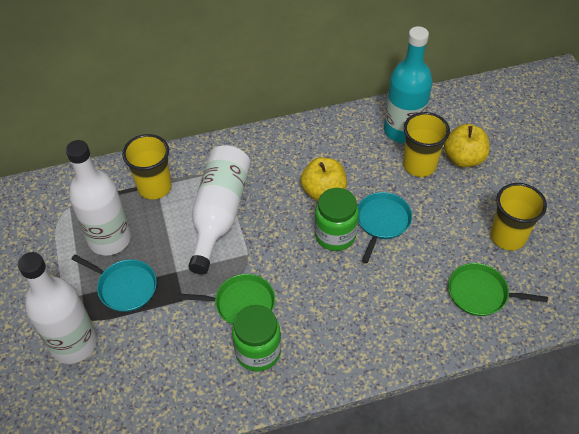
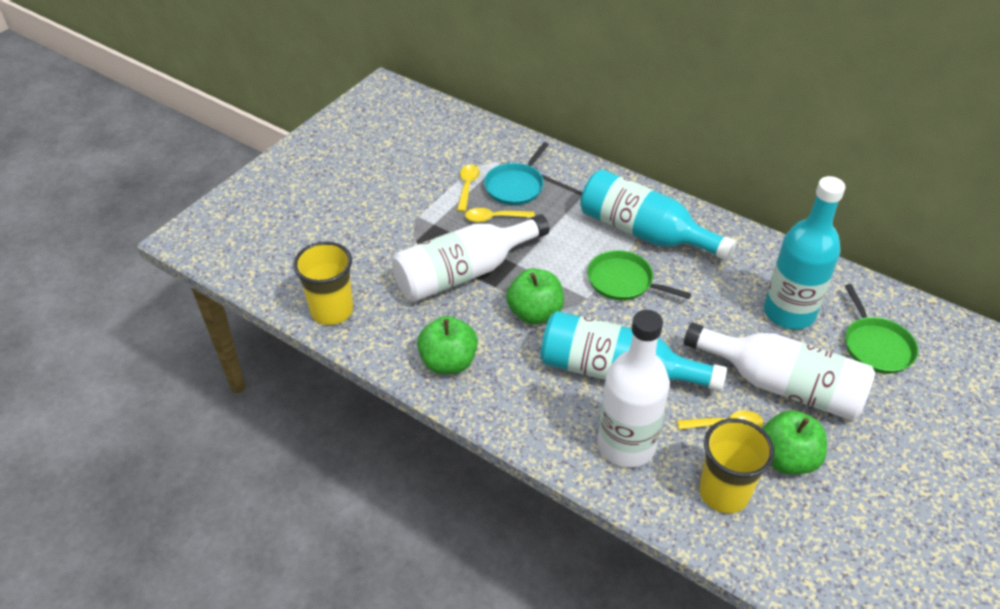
green apple: 0 -> 3
green jar: 2 -> 0
turquoise bottle: 1 -> 3
turquoise pan: 2 -> 1
yellow apple: 2 -> 0
yellow cup: 3 -> 2
yellow spoon: 0 -> 3

